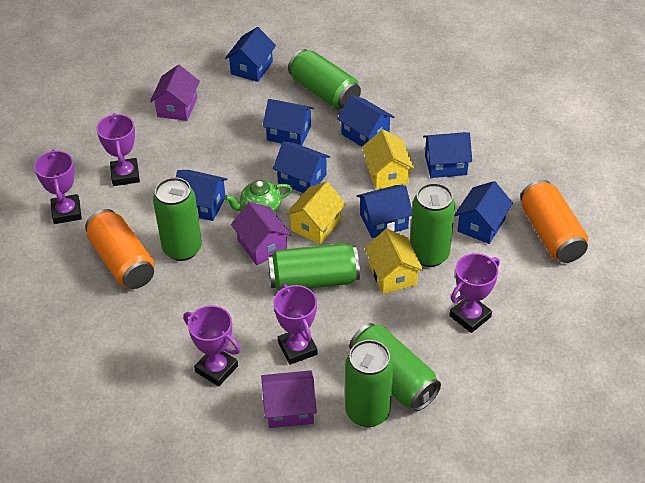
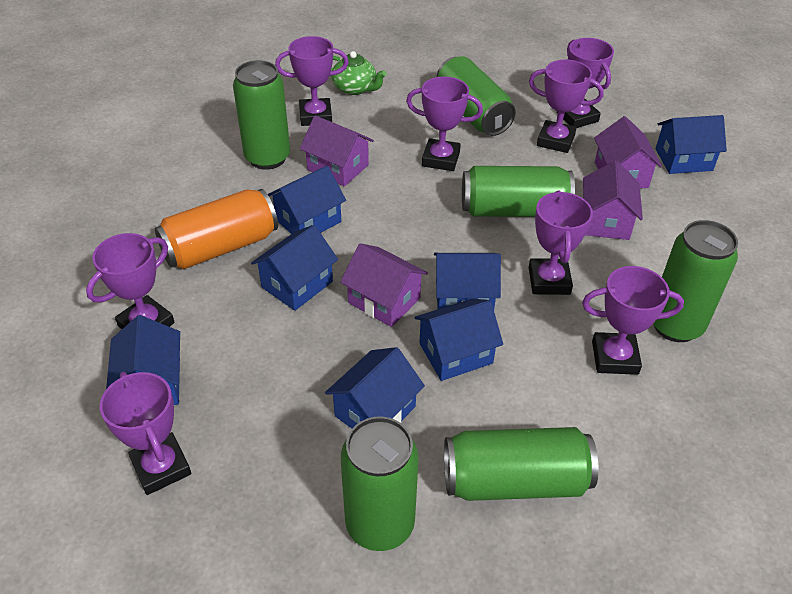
blue house: 8 -> 7
orange can: 2 -> 1
purple house: 3 -> 4
purple trophy: 5 -> 8
yellow house: 3 -> 0

